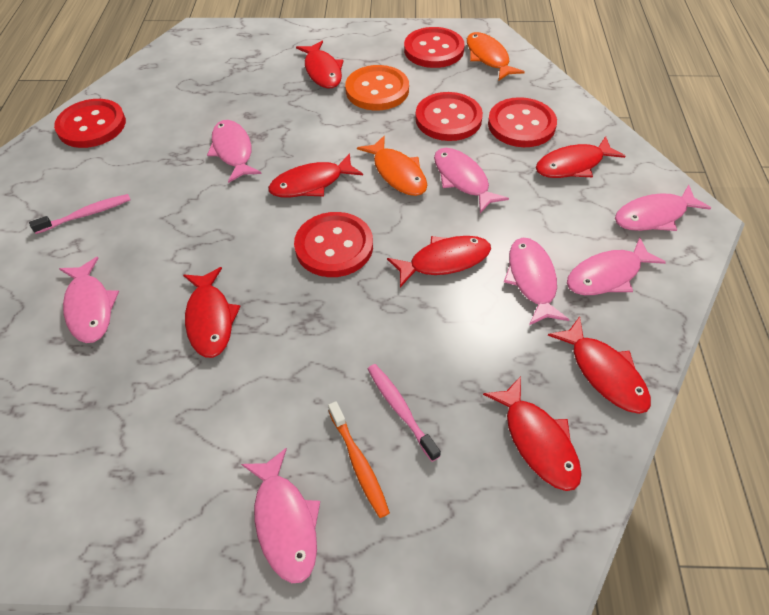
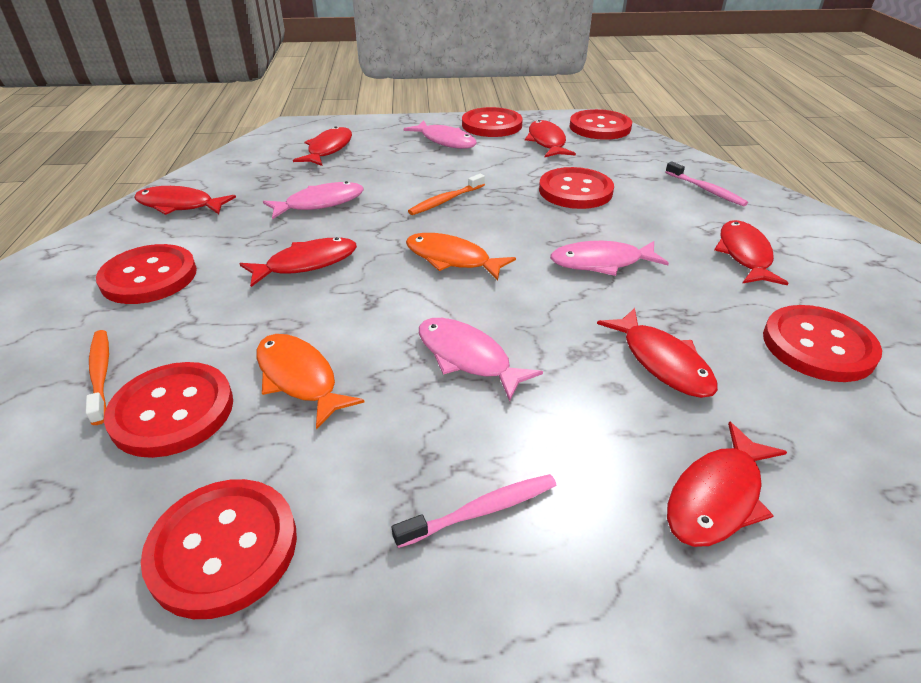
orange button: 1 -> 0
orange toothbrush: 1 -> 2
pink fish: 7 -> 4
red button: 5 -> 7

